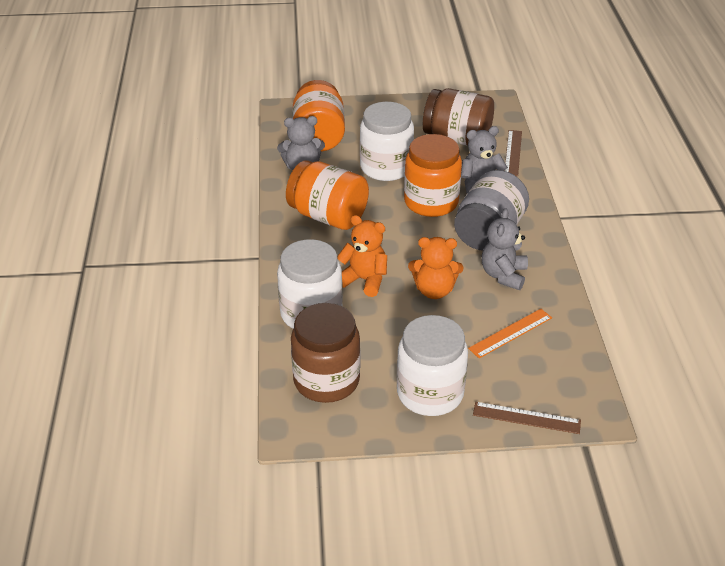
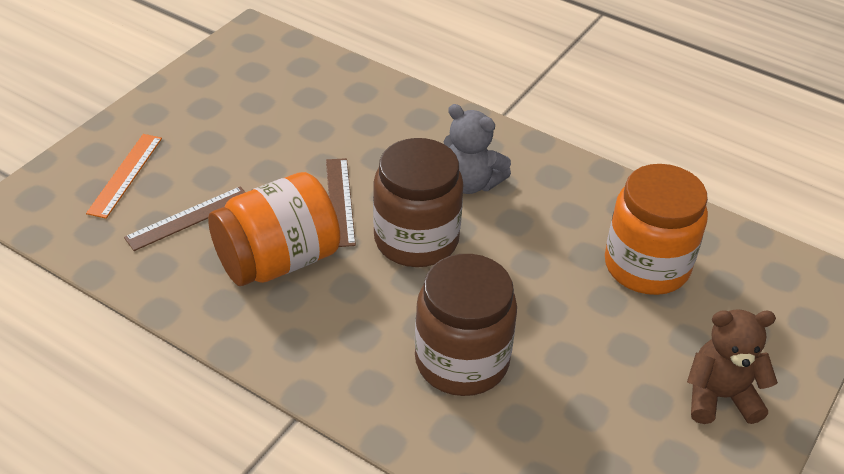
brown teddy bear: 0 -> 1
grey jar: 1 -> 0
grey teddy bear: 3 -> 1
orange jar: 3 -> 2
orange teddy bear: 2 -> 0
white jar: 3 -> 0

